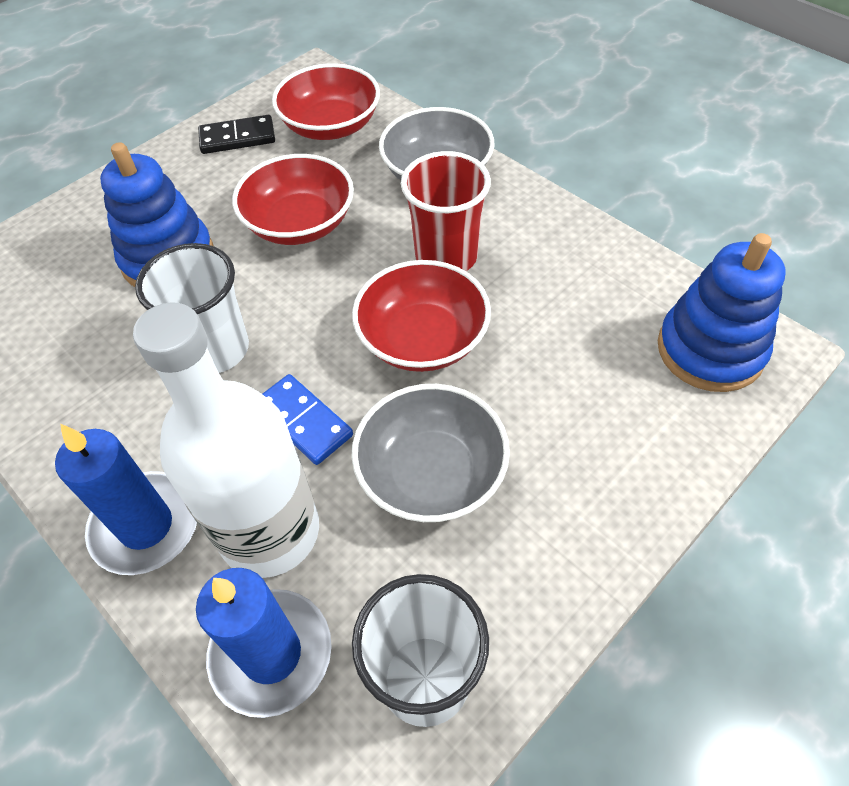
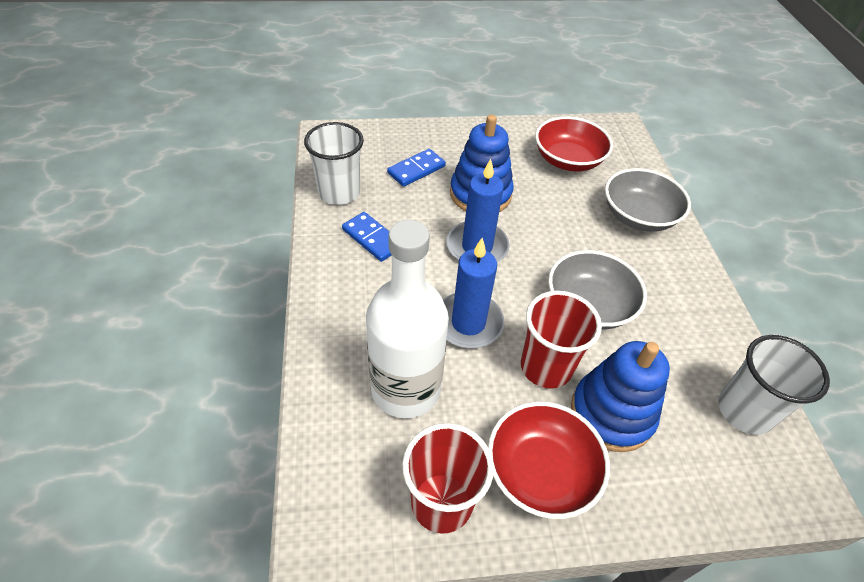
black domino: 1 -> 0
blue domino: 1 -> 2
red bowl: 3 -> 2
red cup: 1 -> 2

